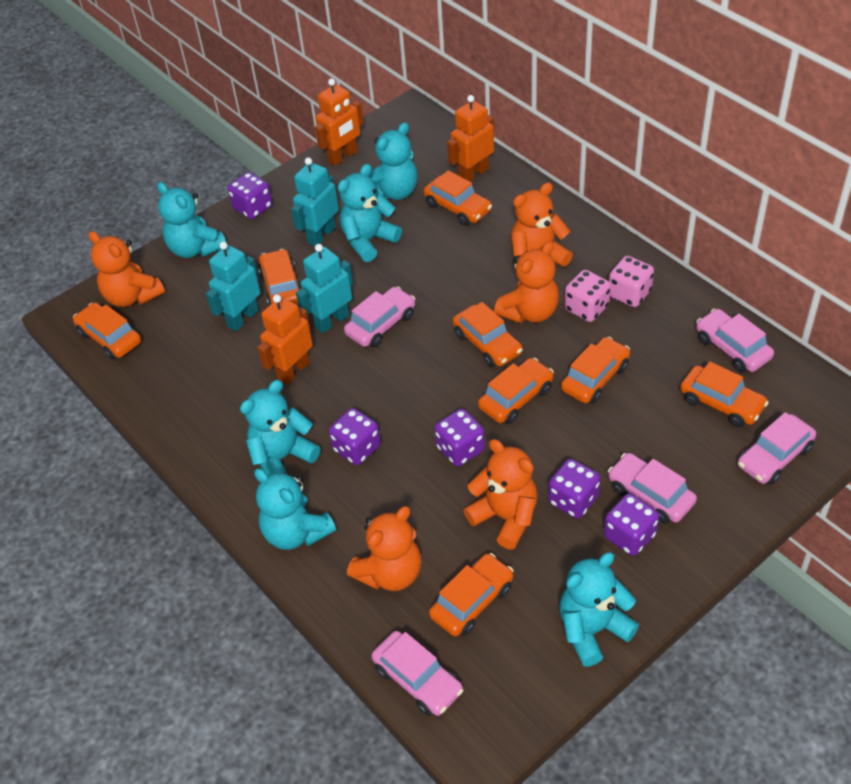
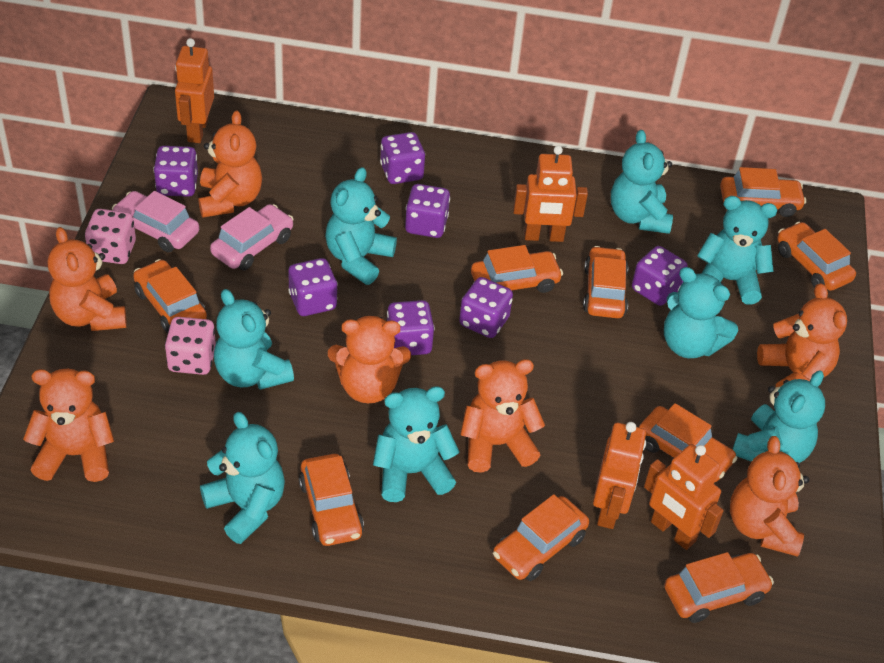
orange car: 8 -> 9
orange robot: 3 -> 4
orange teddy bear: 5 -> 7
pink car: 5 -> 2
purple dice: 5 -> 7
turquoise robot: 3 -> 0
turquoise teddy bear: 6 -> 8

